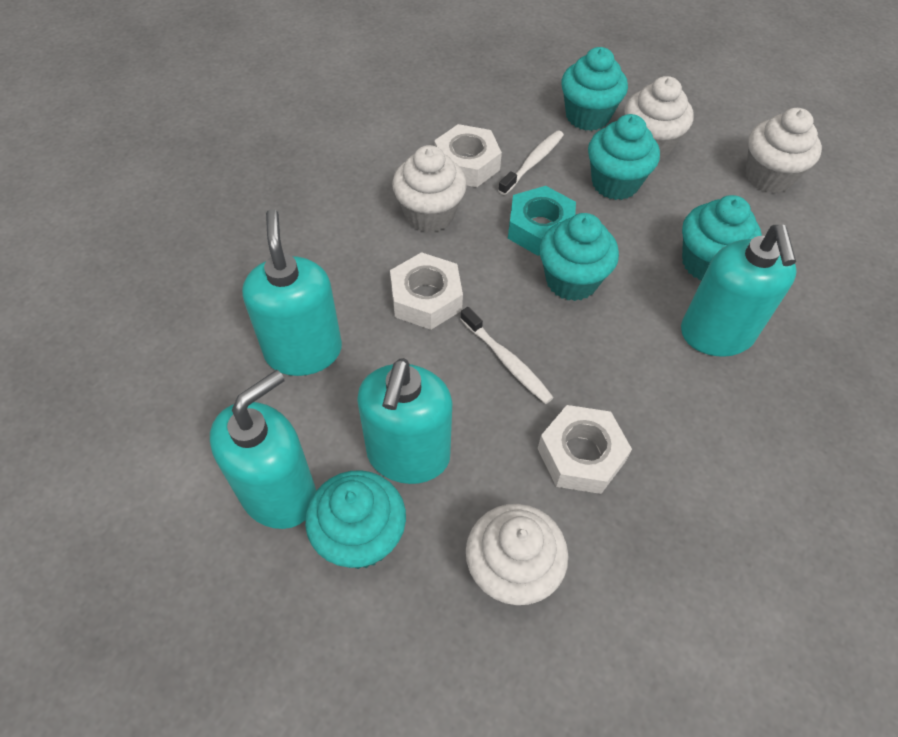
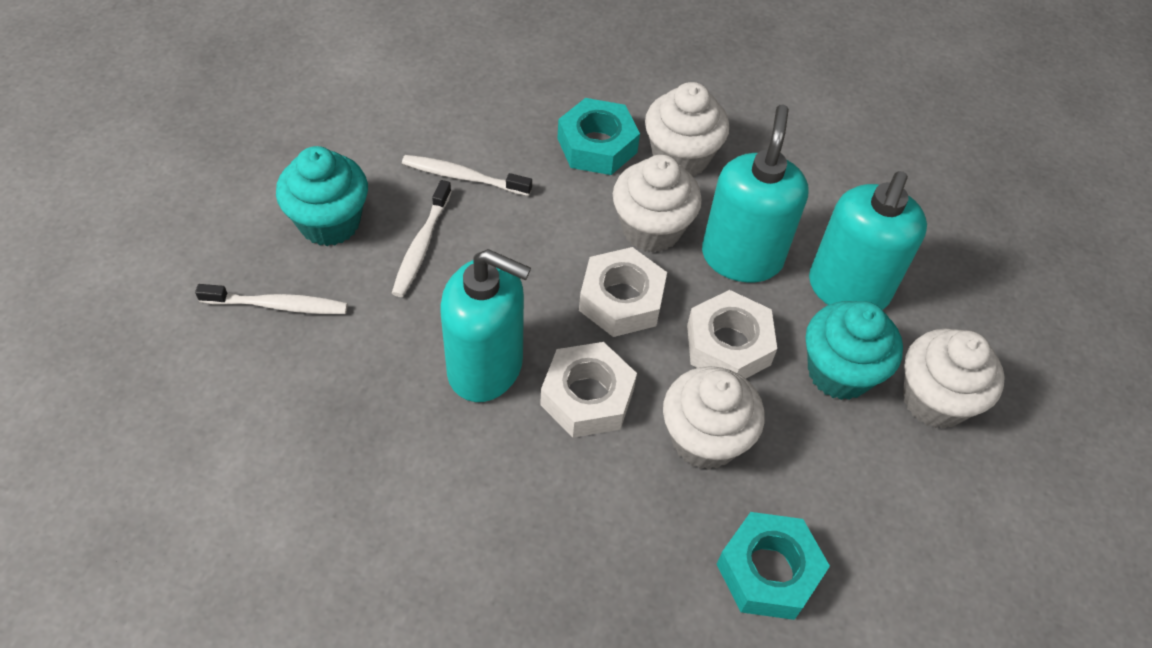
turquoise cupcake: 5 -> 2
turquoise nut: 1 -> 2
turquoise soap dispenser: 4 -> 3
white toothbrush: 2 -> 3

